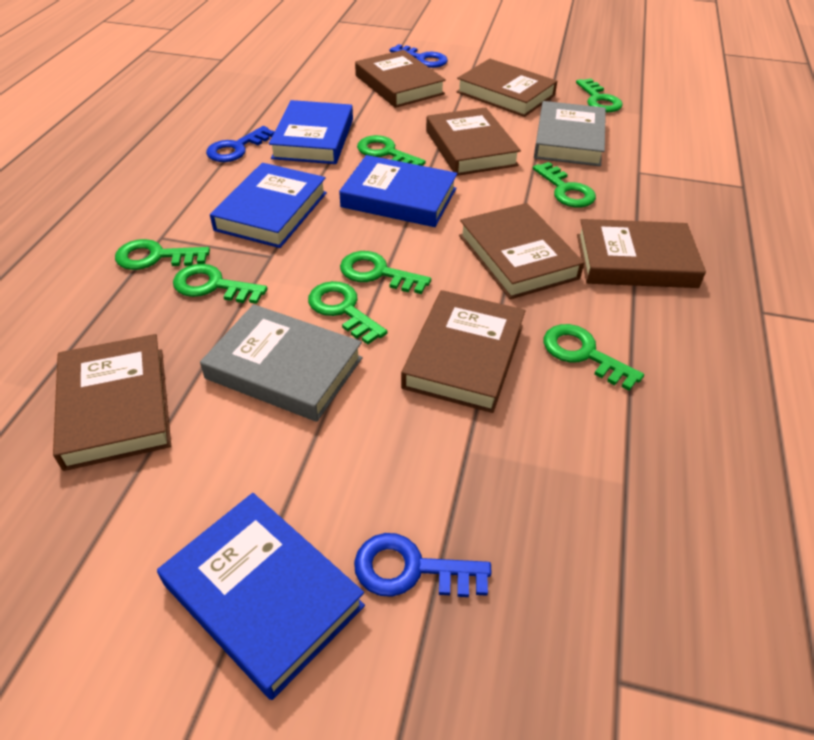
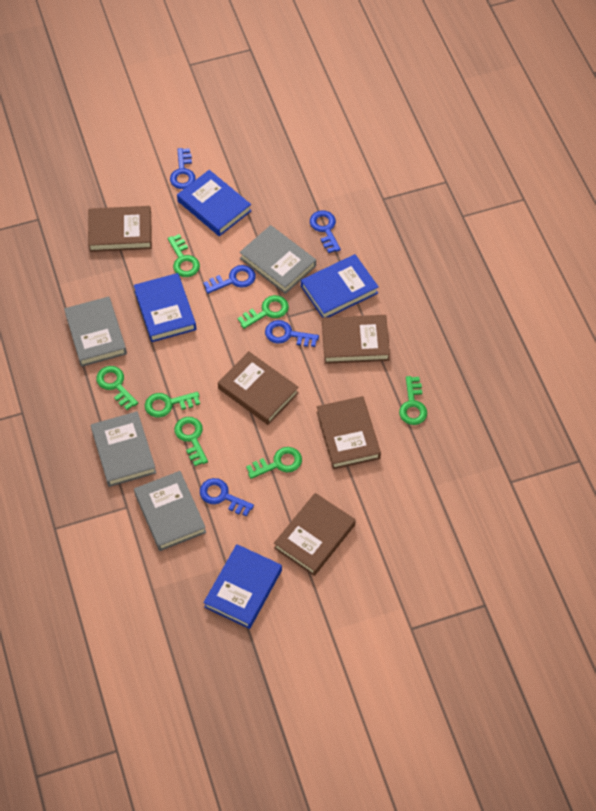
blue key: 3 -> 5
brown book: 7 -> 5
green key: 8 -> 7
grey book: 2 -> 4

